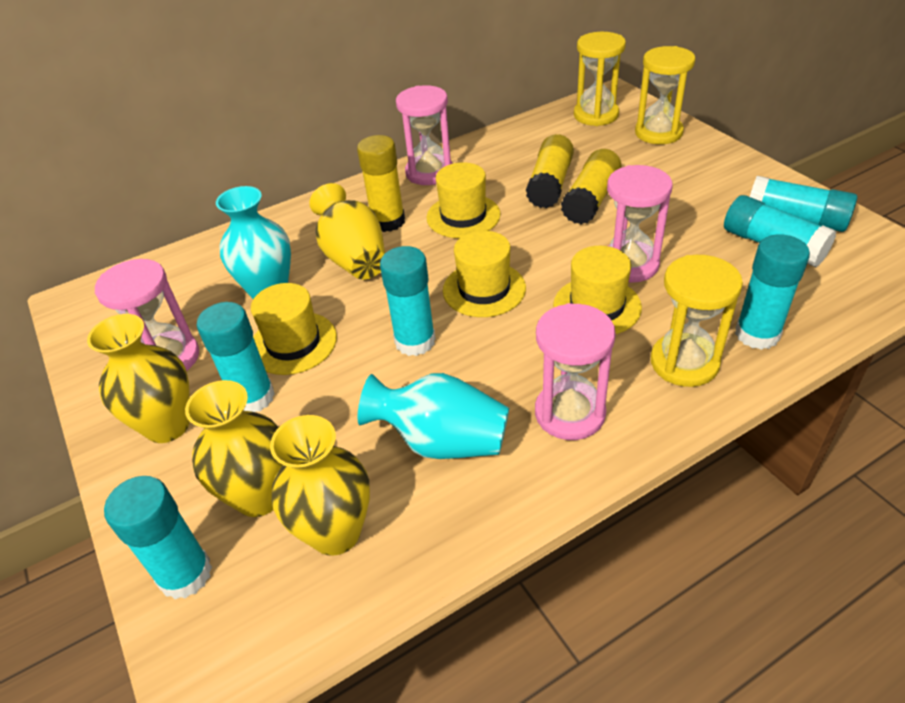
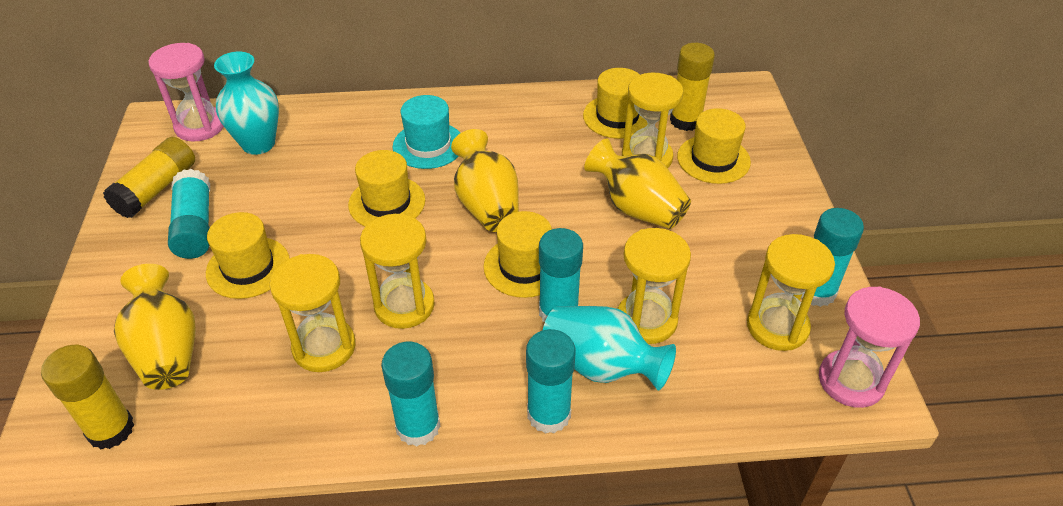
pink hourglass: 4 -> 2
turquoise glue stick: 6 -> 5
turquoise hat: 0 -> 1
yellow hat: 4 -> 5
yellow hourglass: 3 -> 5
yellow vase: 4 -> 3

